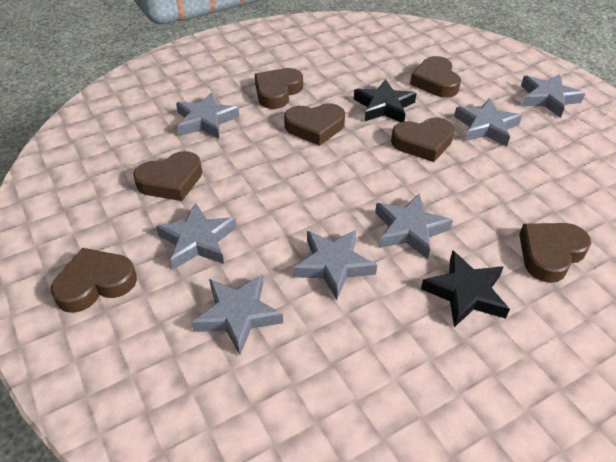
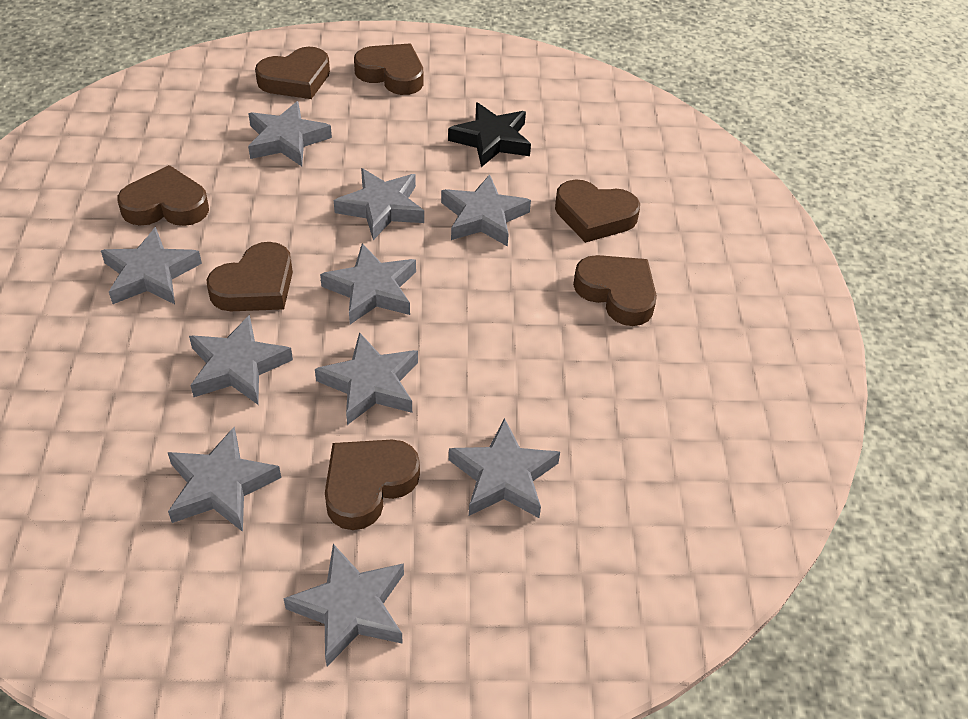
black star: 2 -> 1
grey star: 7 -> 10

